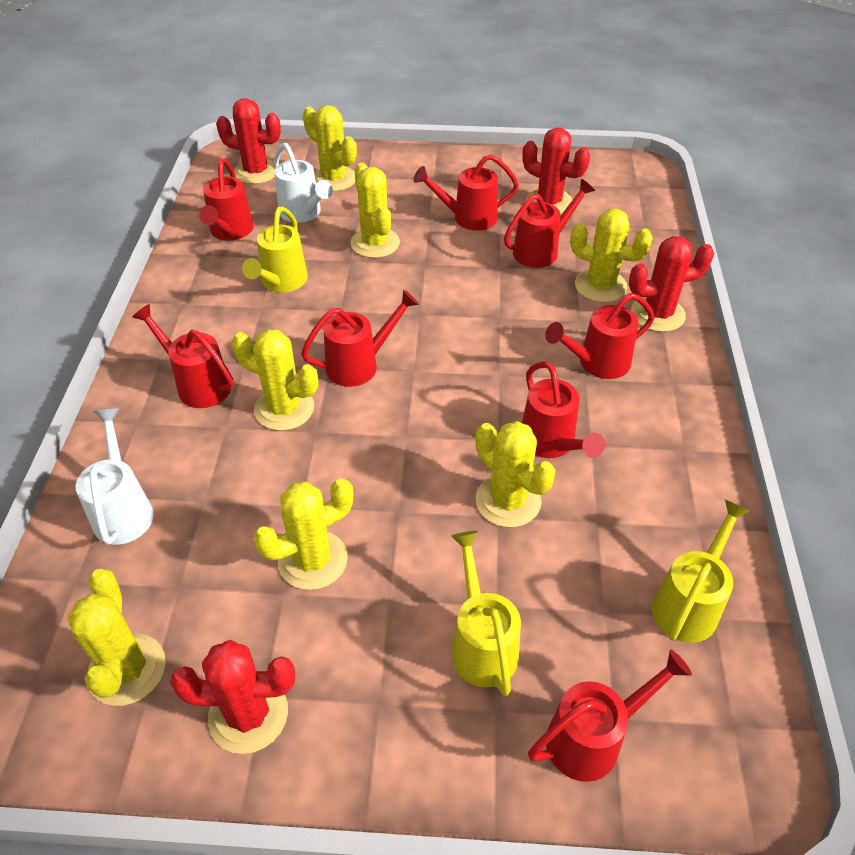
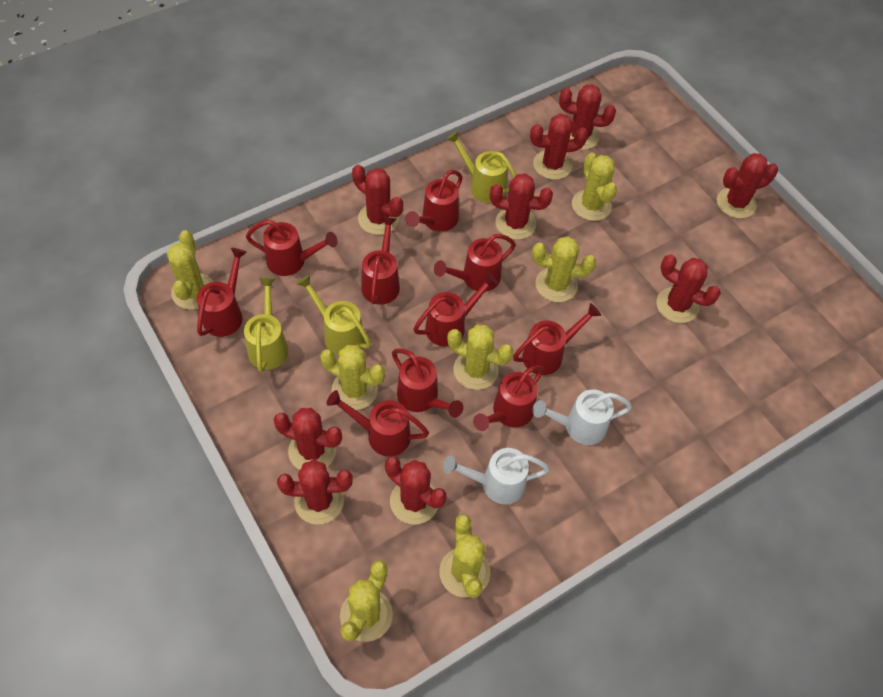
red cactus: 4 -> 9
red watering can: 8 -> 10

